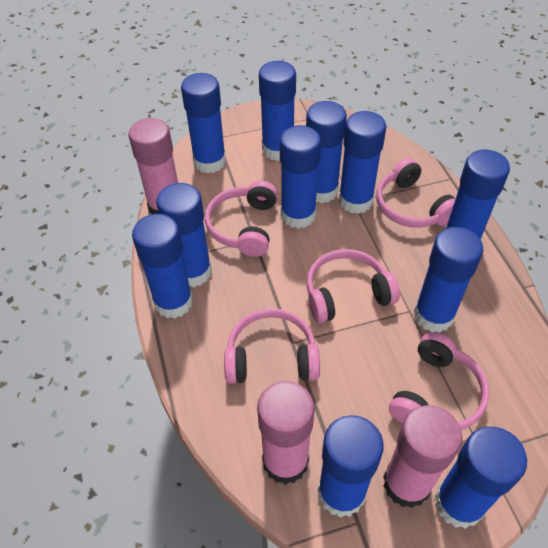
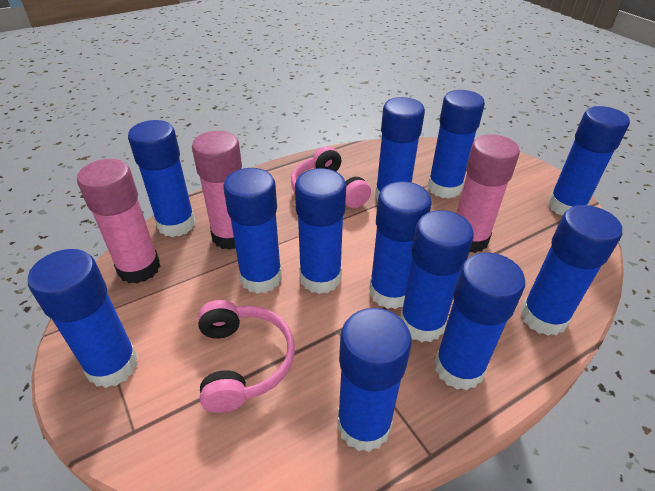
blue glue stick: 11 -> 12
pink headphones: 5 -> 2

